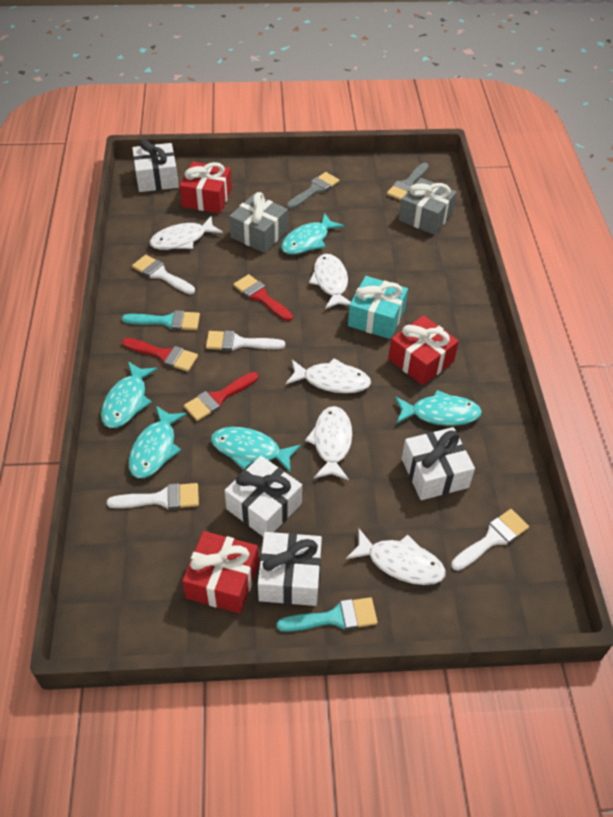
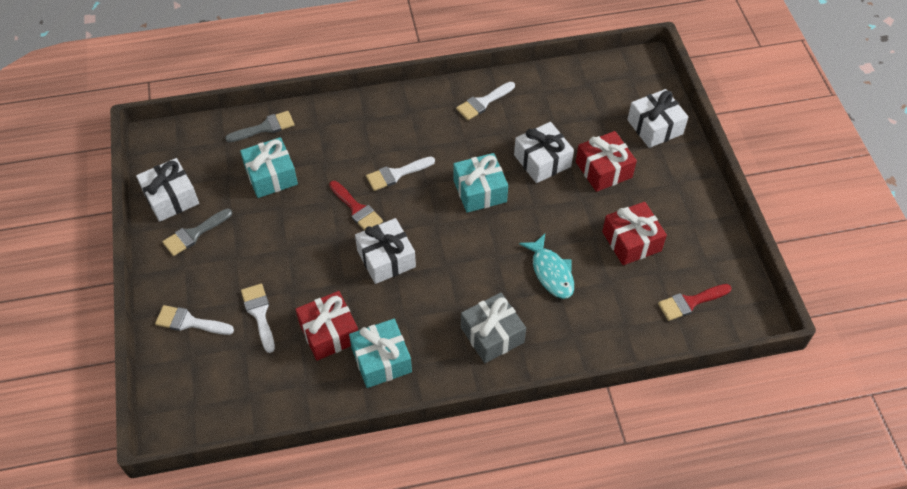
grey gift: 2 -> 1
red brush: 3 -> 2
turquoise brush: 2 -> 0
turquoise fish: 5 -> 1
turquoise gift: 1 -> 3
white fish: 5 -> 0

